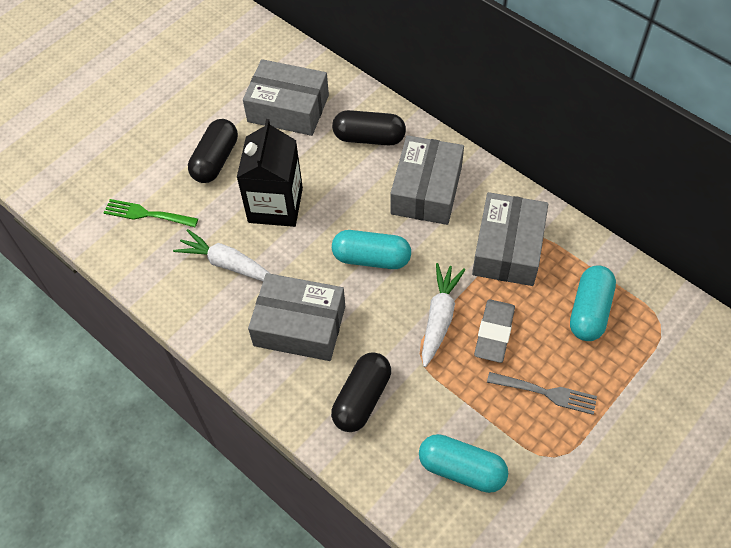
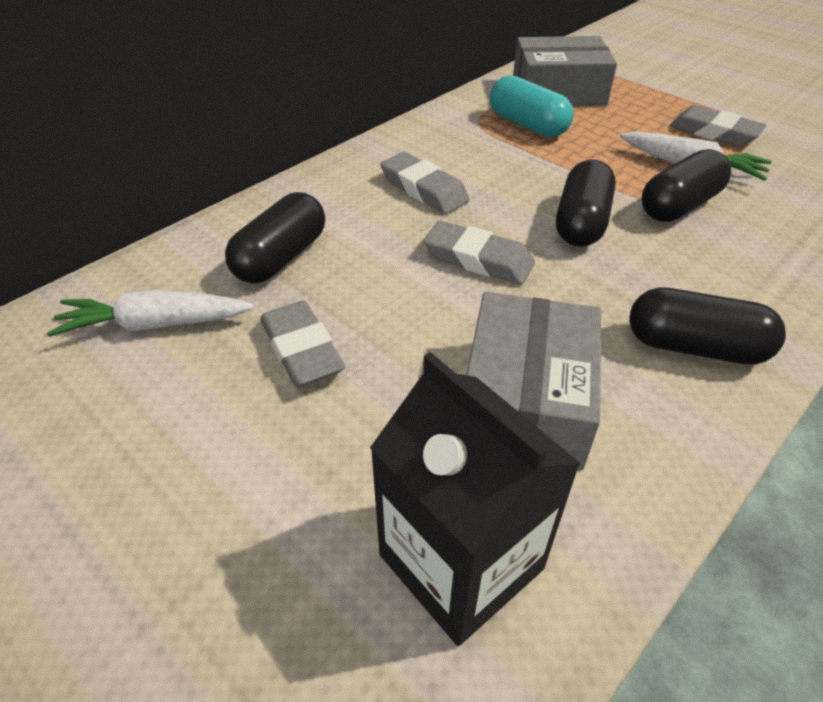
black capsule: 3 -> 4
green fork: 1 -> 0
grey box: 4 -> 2
grey eraser: 1 -> 4
grey fork: 1 -> 0
turquoise capsule: 3 -> 1

